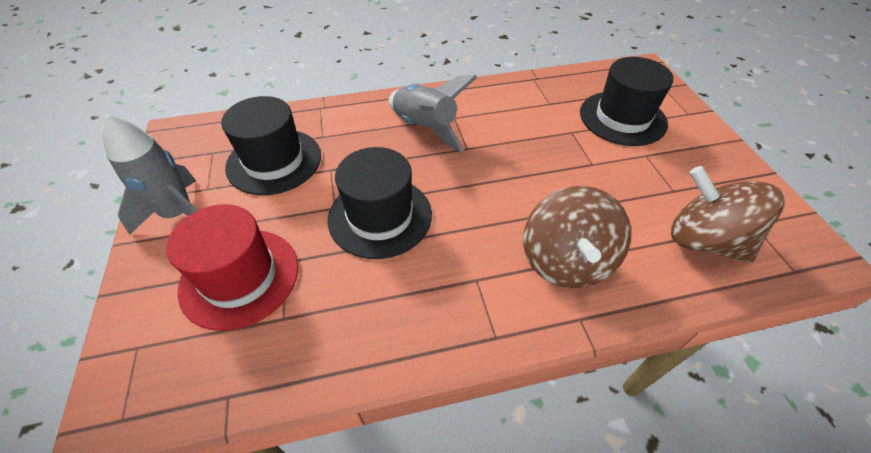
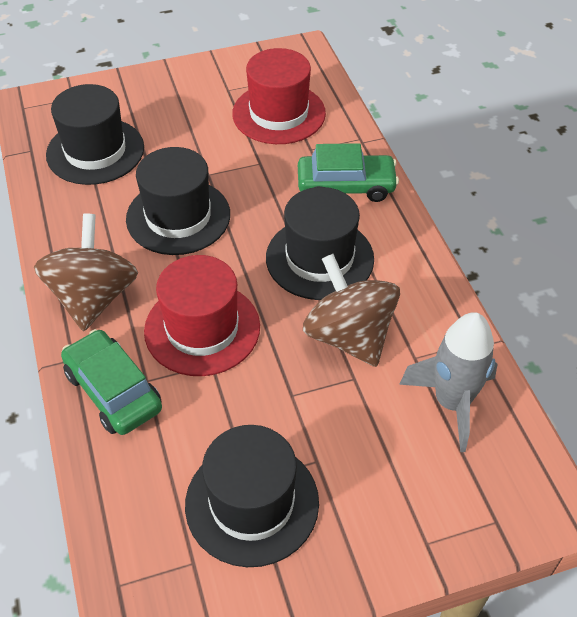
black hat: 3 -> 4
green car: 0 -> 2
grey rocket: 2 -> 1
red hat: 1 -> 2

